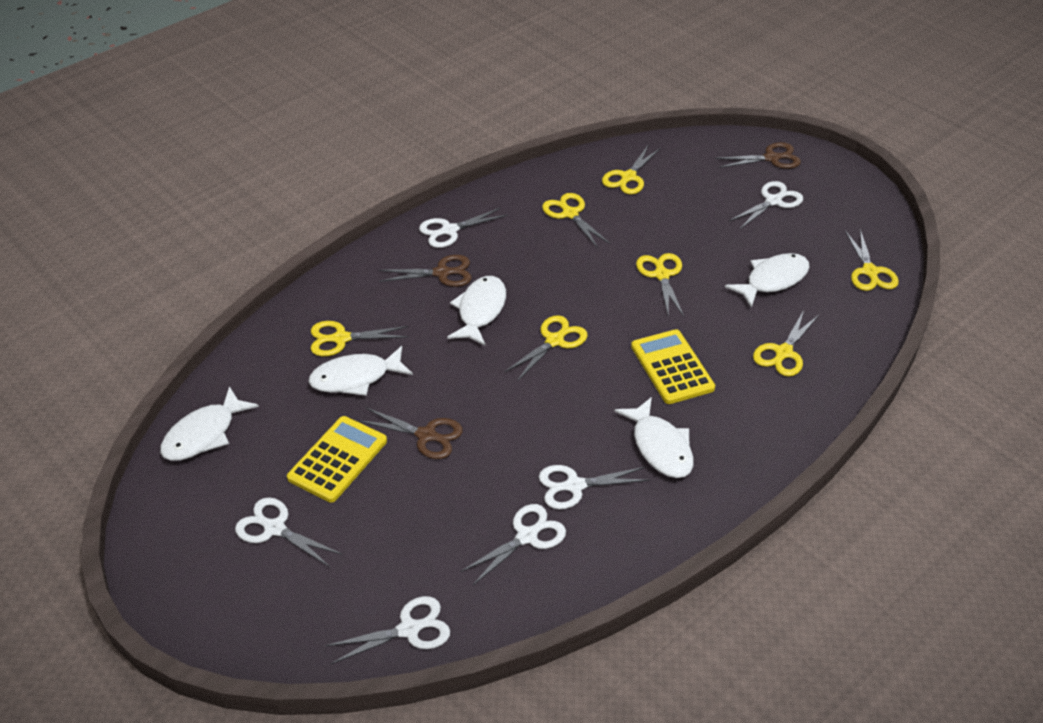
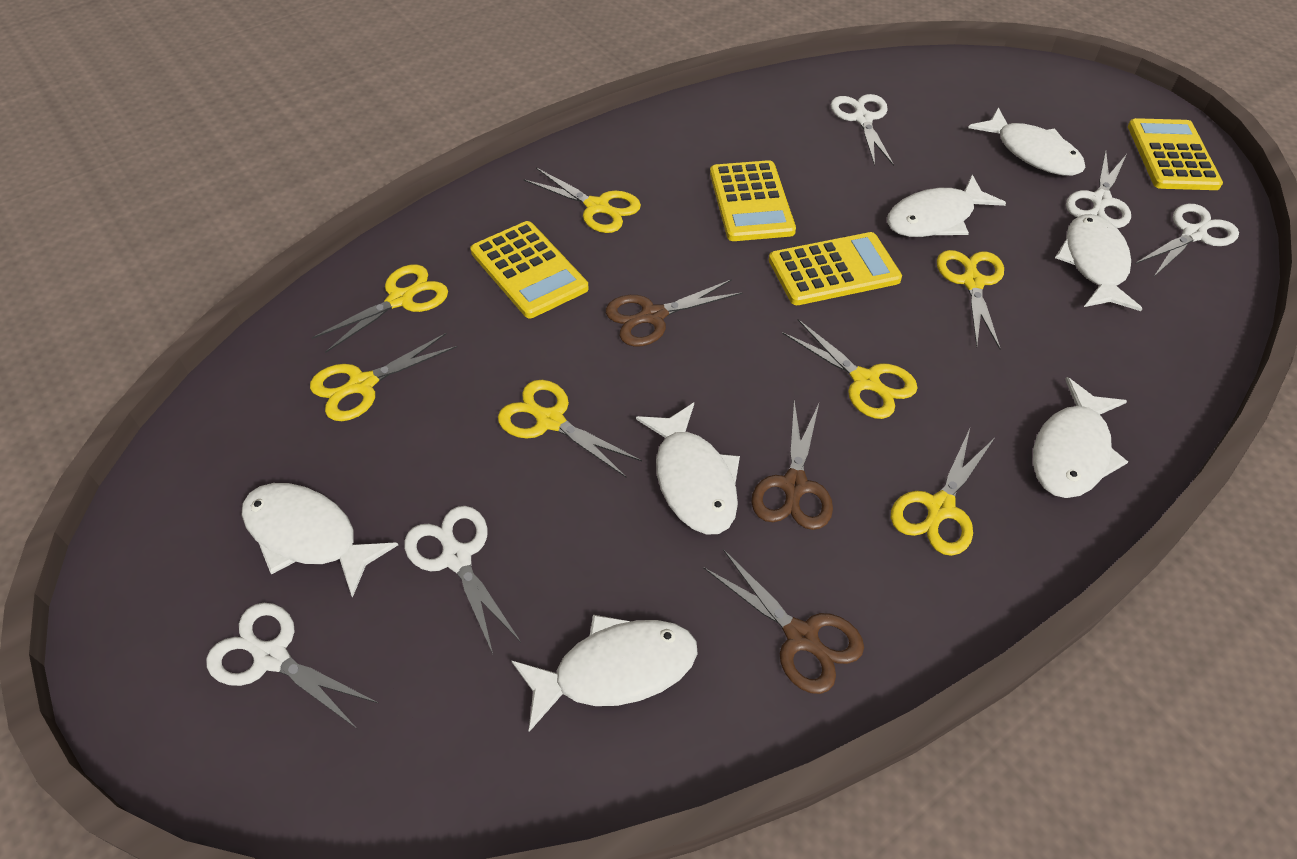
white fish: 5 -> 7
white scissors: 6 -> 5
yellow calculator: 2 -> 4

